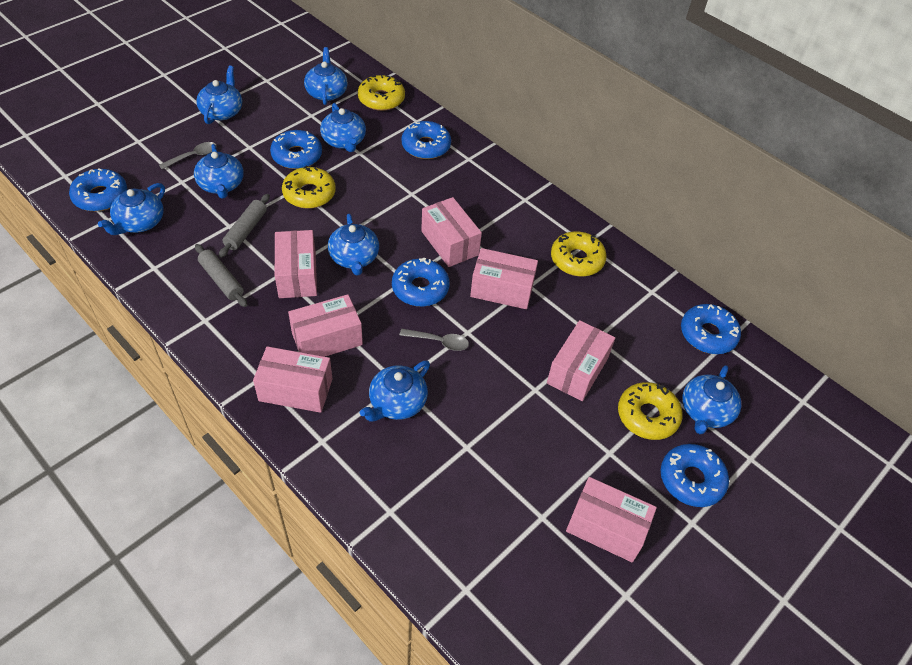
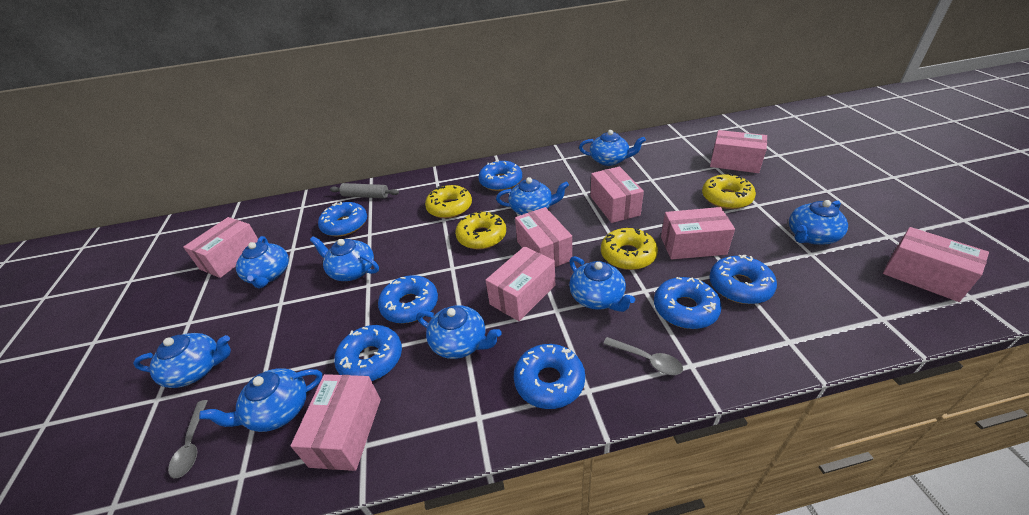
blue donut: 6 -> 7
blue teapot: 8 -> 9
grey rolling pin: 2 -> 1
pink box: 7 -> 8

